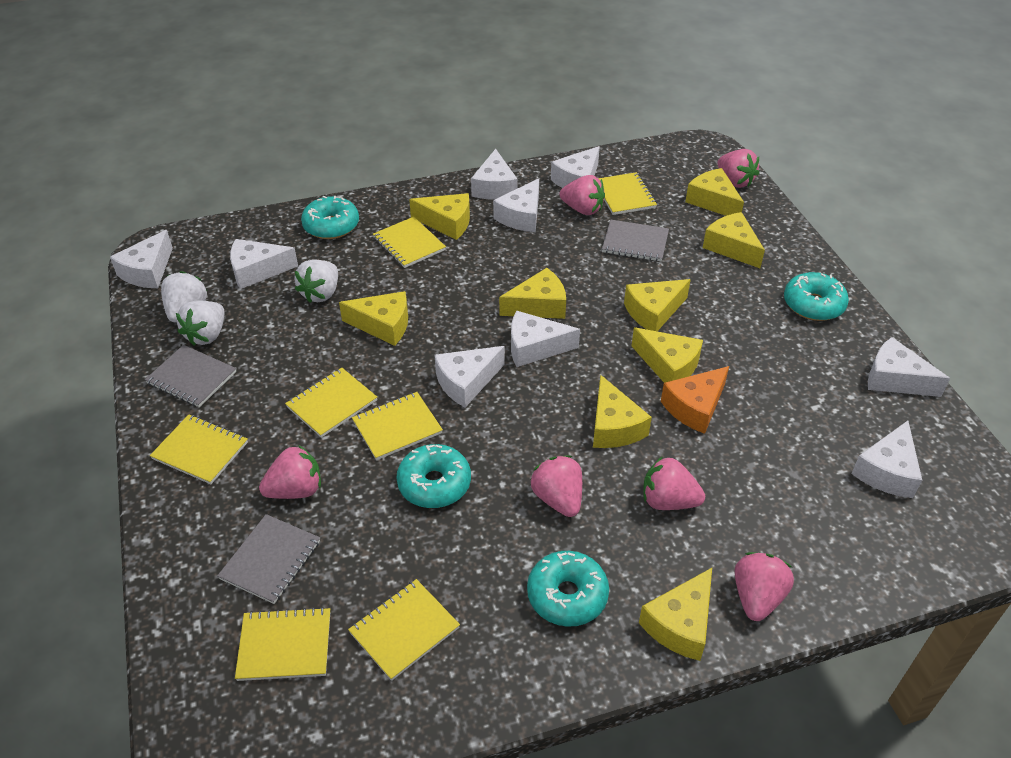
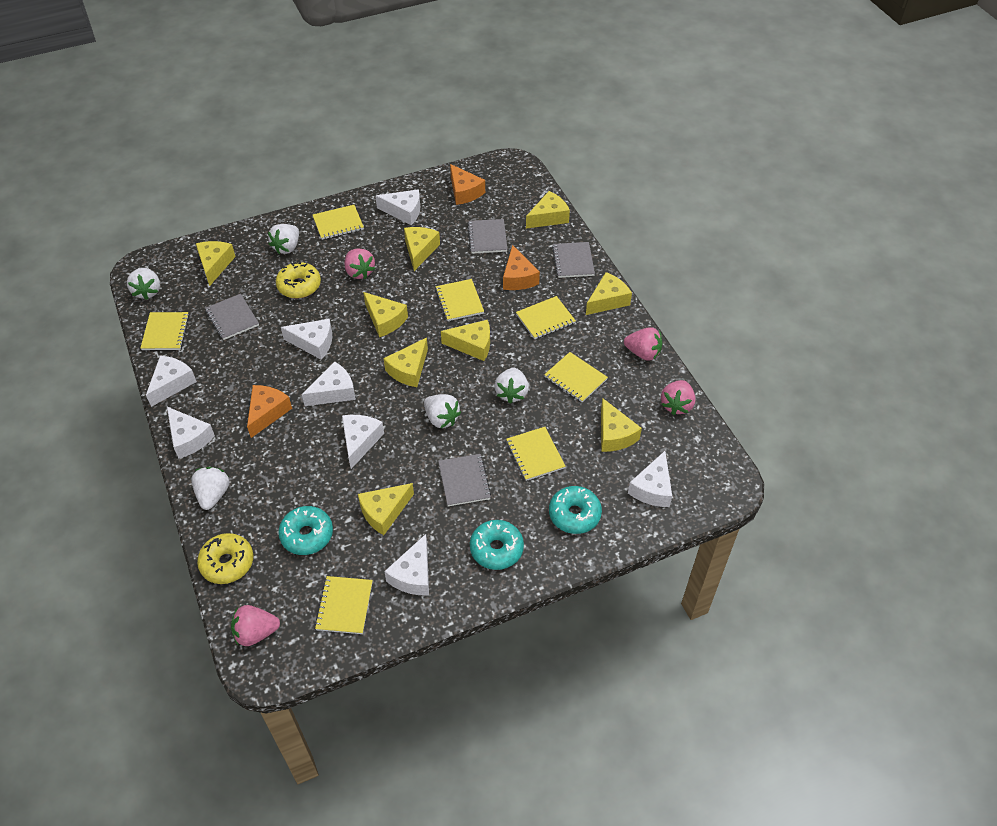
grey notebook: 3 -> 4
orange cheese: 1 -> 3
pink strawberry: 6 -> 4
turquoise donut: 4 -> 3
white cheese: 9 -> 8
white strawberry: 3 -> 5
yellow donut: 0 -> 2

